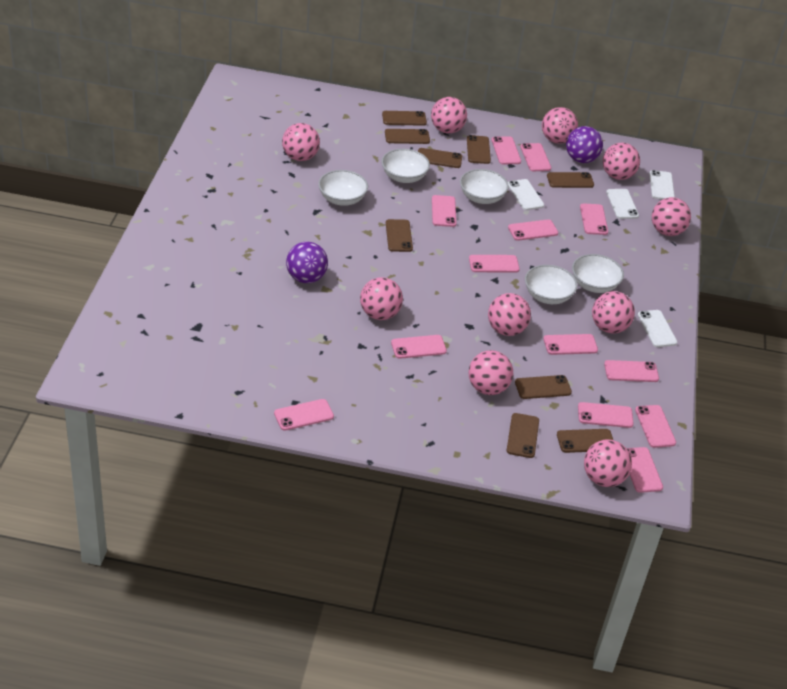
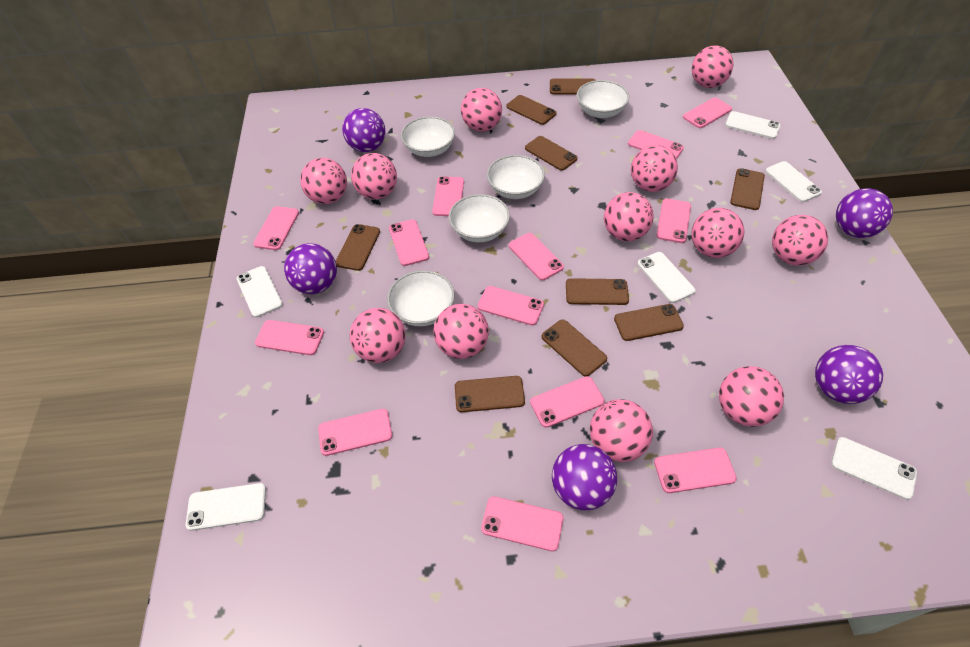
pink ball: 10 -> 12
purple ball: 2 -> 5
white phone: 4 -> 6

